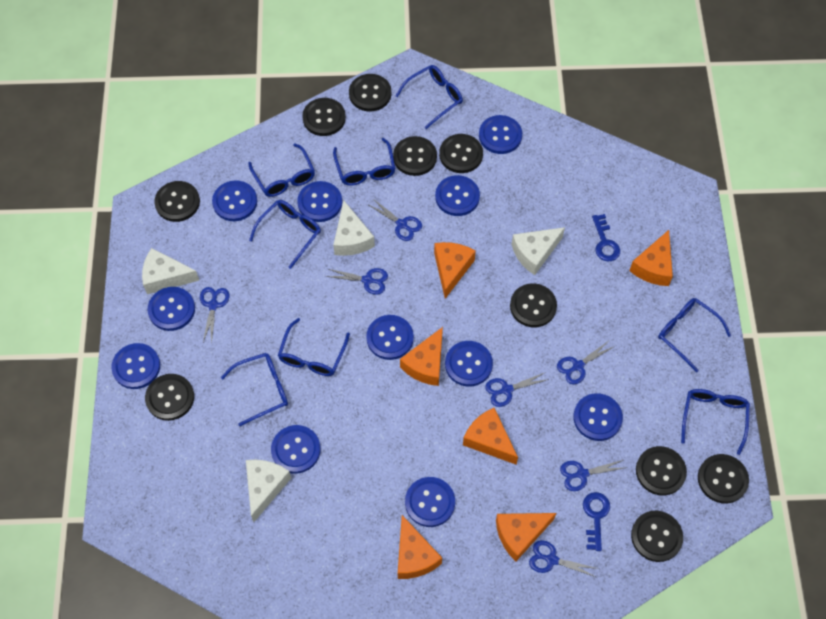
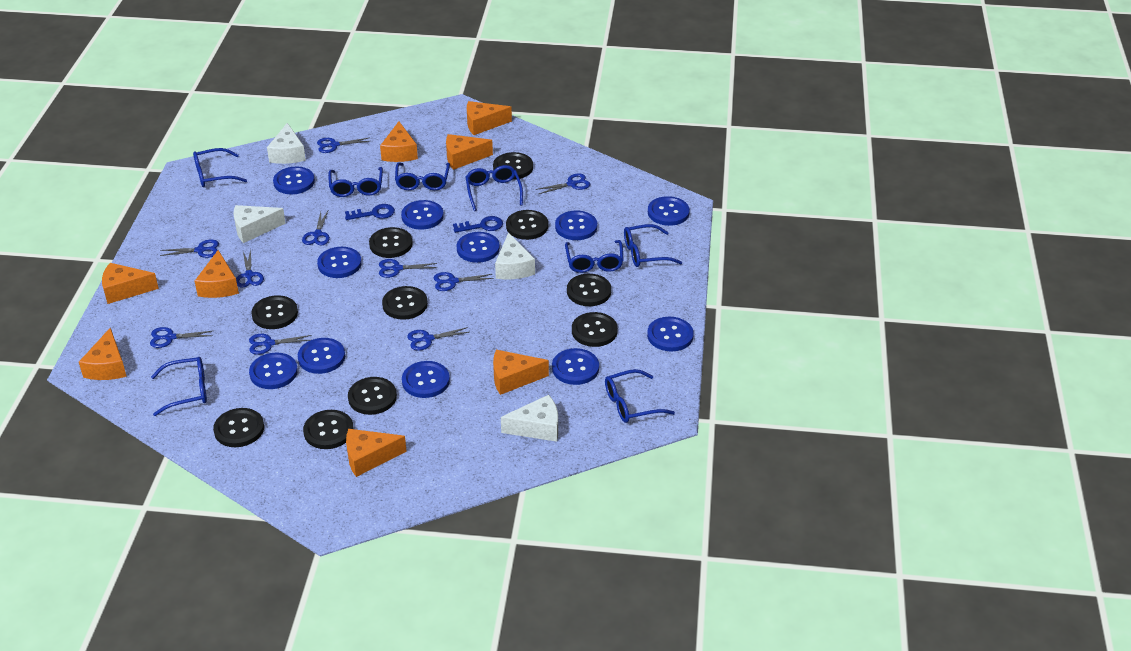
blue scissors: 7 -> 10
orange cheese: 6 -> 8

